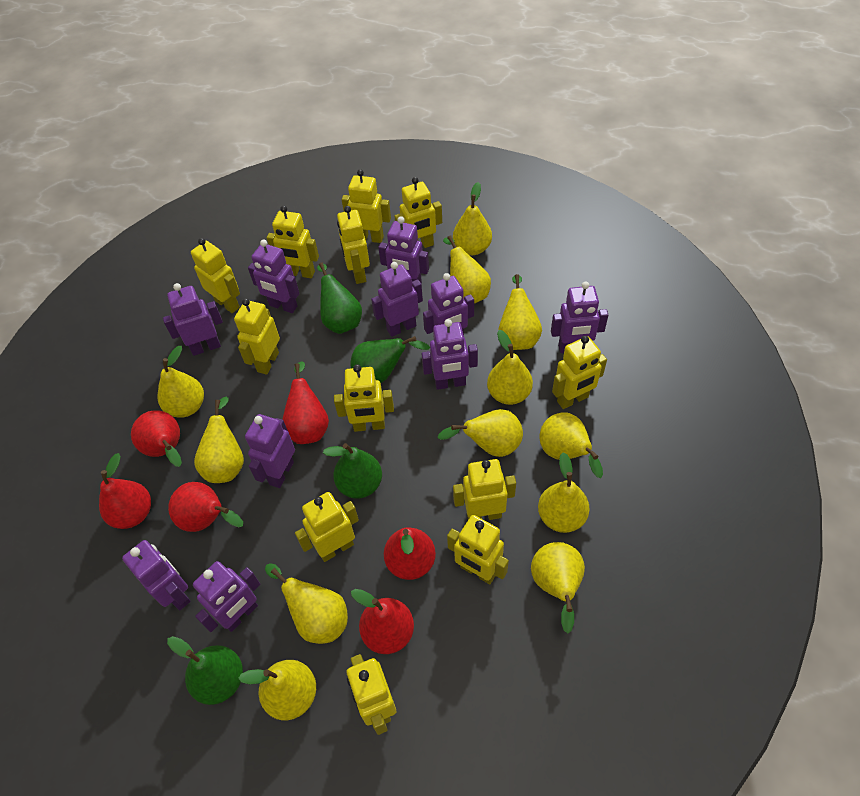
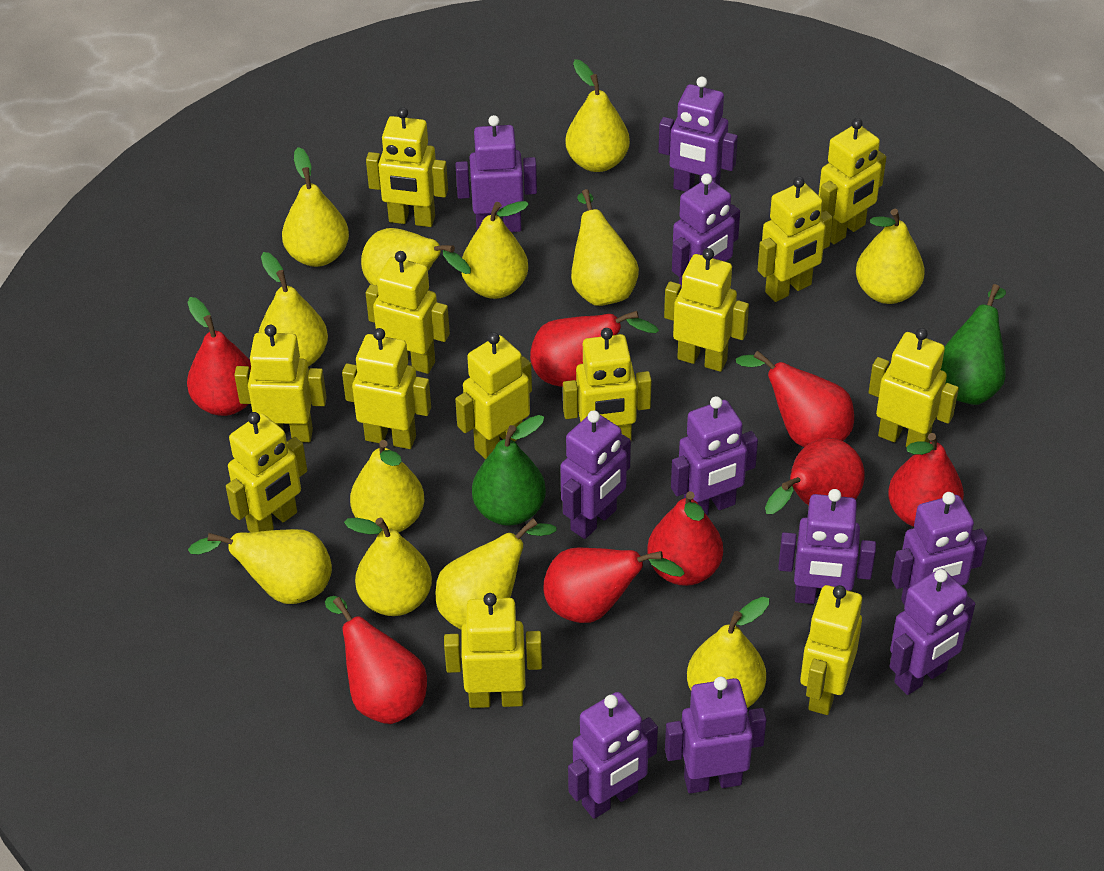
green pear: 4 -> 2
red pear: 6 -> 8
yellow robot: 12 -> 13

